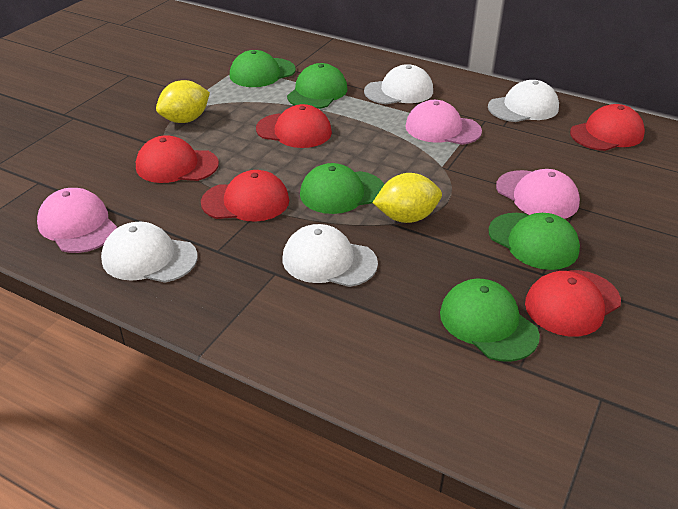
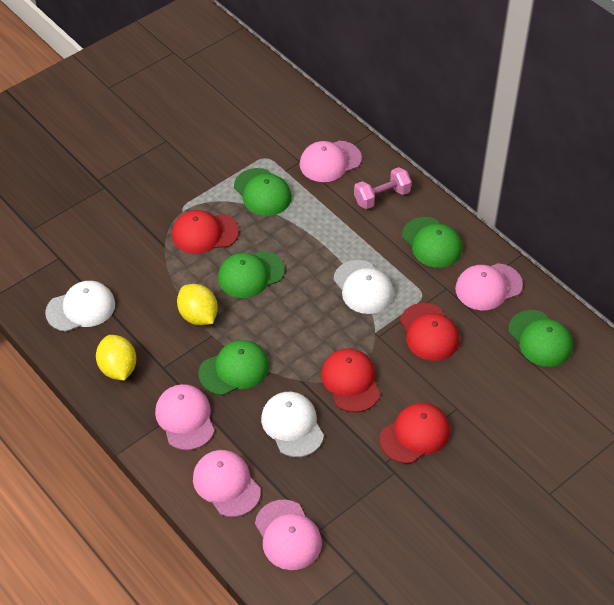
pink cap: 3 -> 5
pink dumbbell: 0 -> 1
red cap: 5 -> 4
white cap: 4 -> 3

